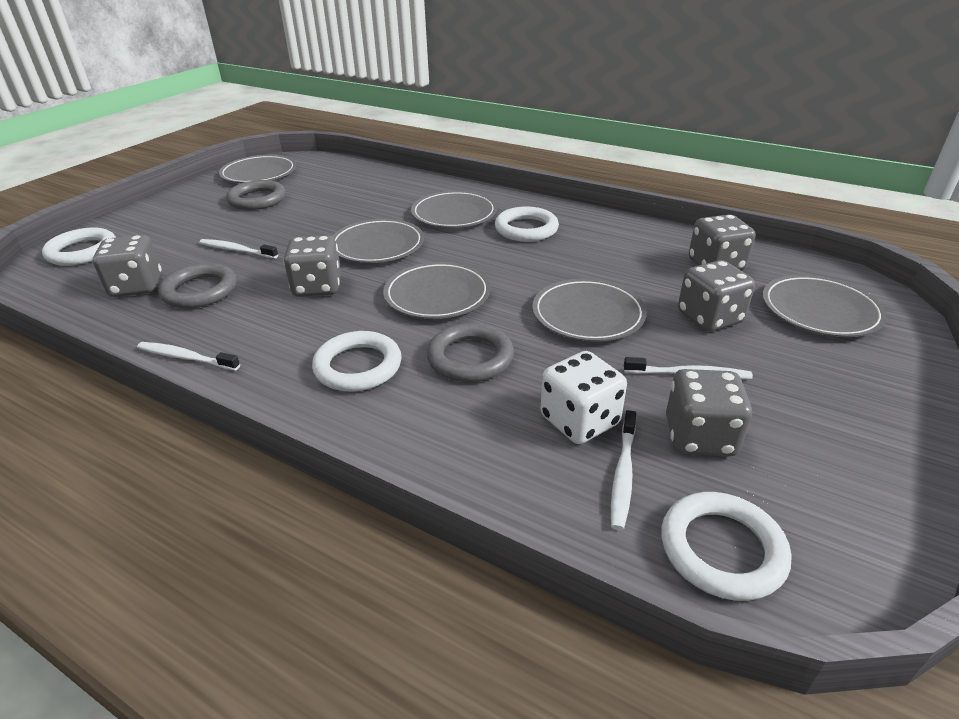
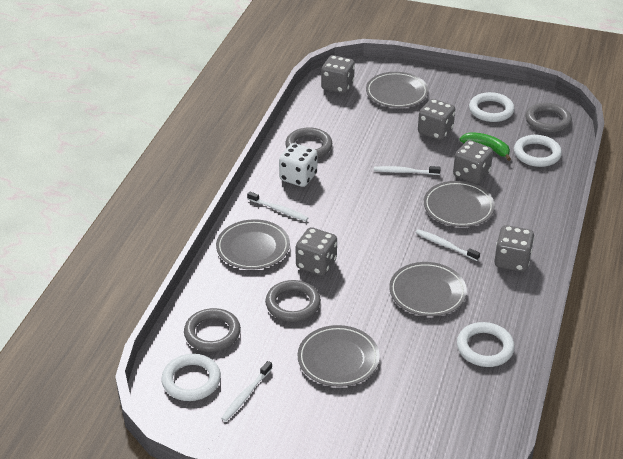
green banana: 0 -> 1
grey plate: 6 -> 5
grey ring: 3 -> 4

